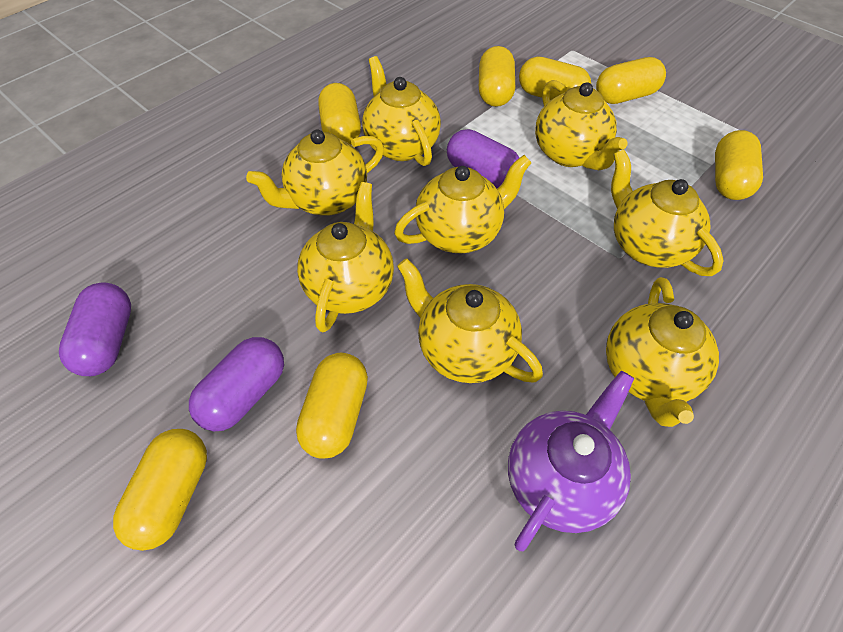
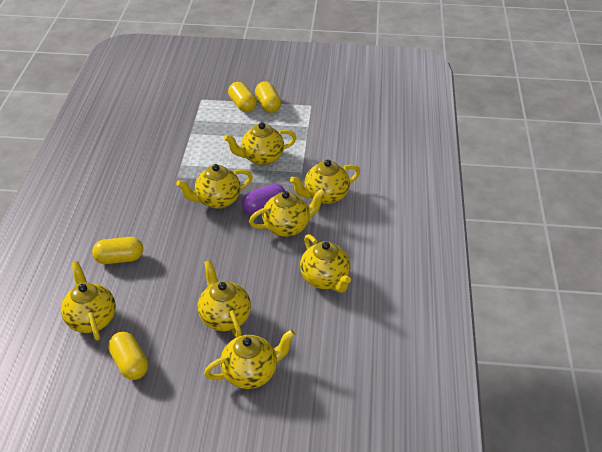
purple capsule: 3 -> 1
purple teapot: 1 -> 0
yellow capsule: 7 -> 4

